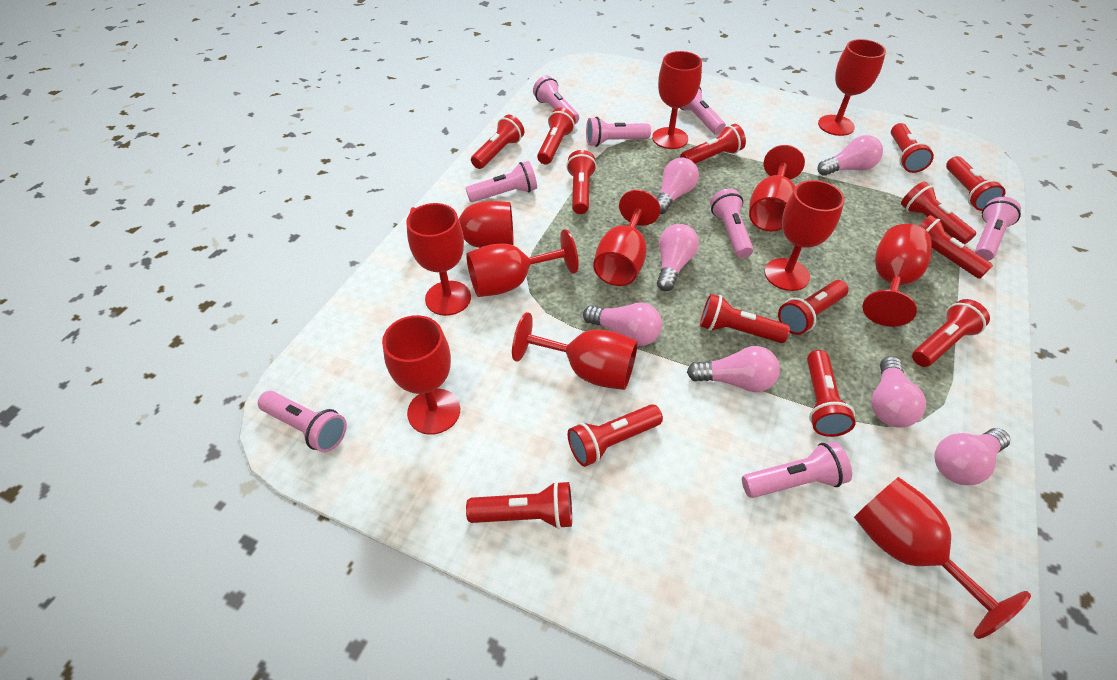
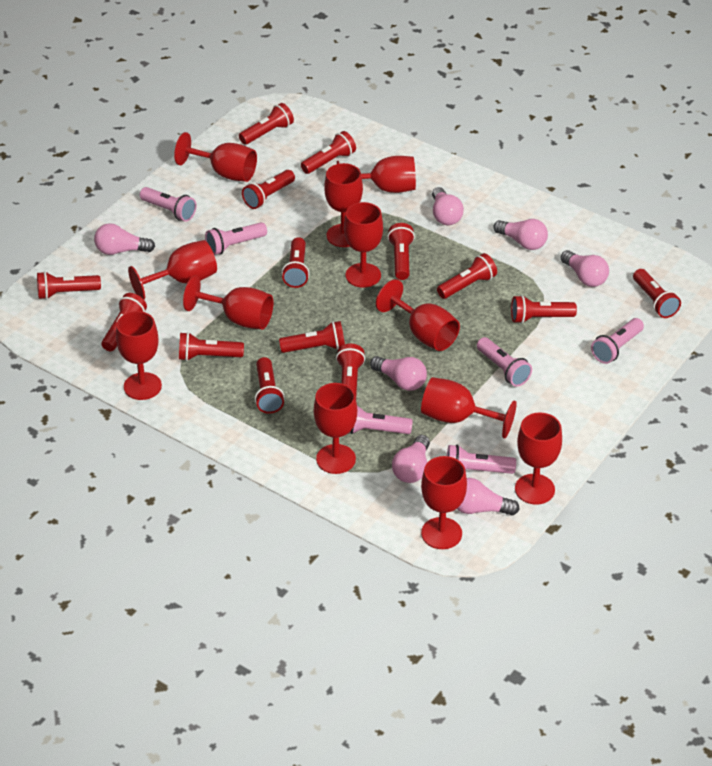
pink flashlight: 8 -> 6

